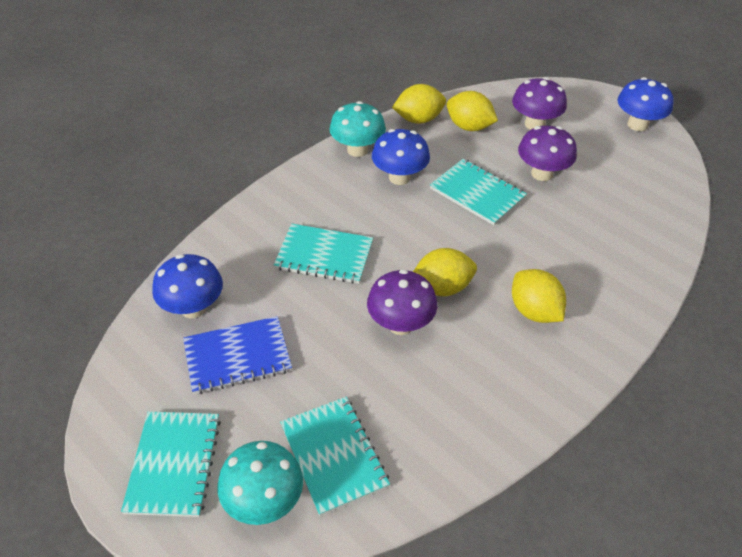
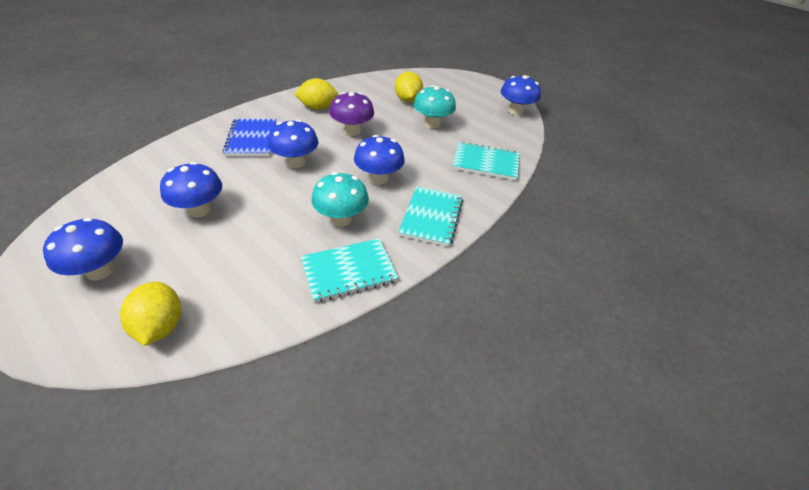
blue mushroom: 3 -> 5
purple mushroom: 3 -> 1
turquoise notebook: 4 -> 3
yellow lemon: 4 -> 3

